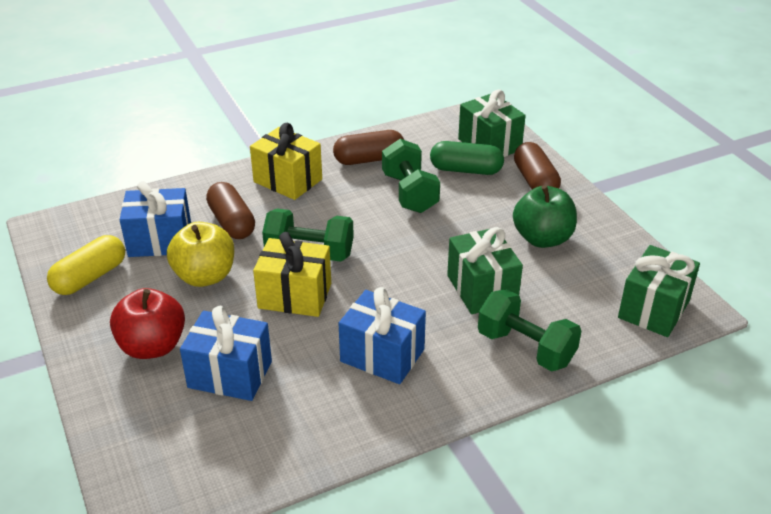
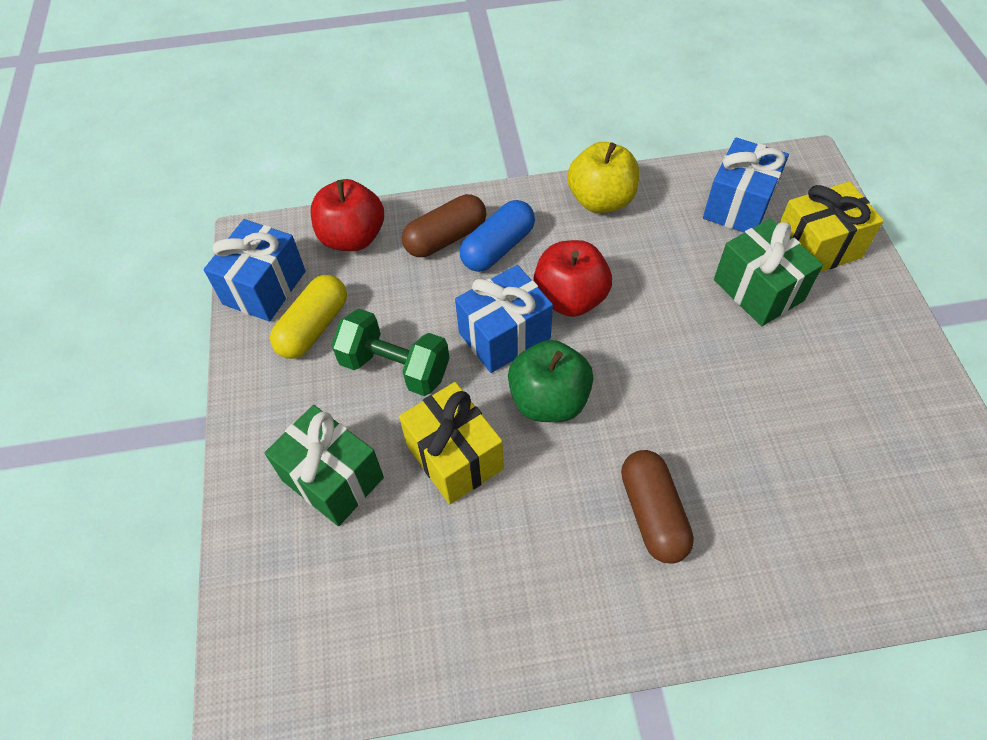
blue capsule: 0 -> 1
brown capsule: 3 -> 2
green capsule: 1 -> 0
green dumbbell: 3 -> 1
green gift: 3 -> 2
red apple: 1 -> 2

